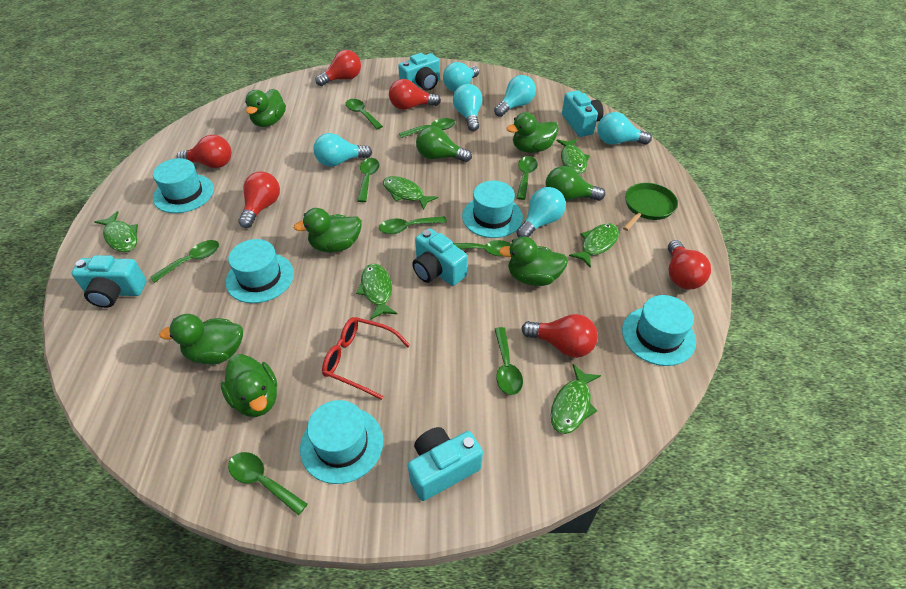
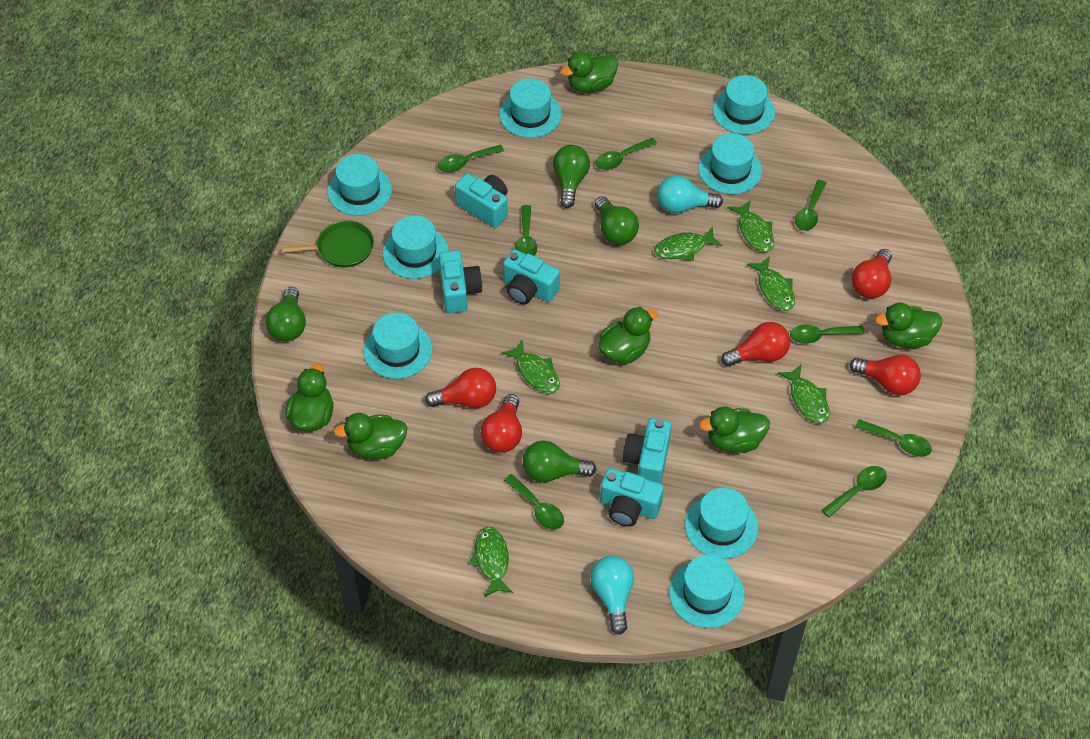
green light bulb: 2 -> 4
green spoon: 9 -> 8
red glasses: 1 -> 0
red light bulb: 6 -> 5
turquoise hat: 5 -> 8
turquoise light bulb: 6 -> 2

